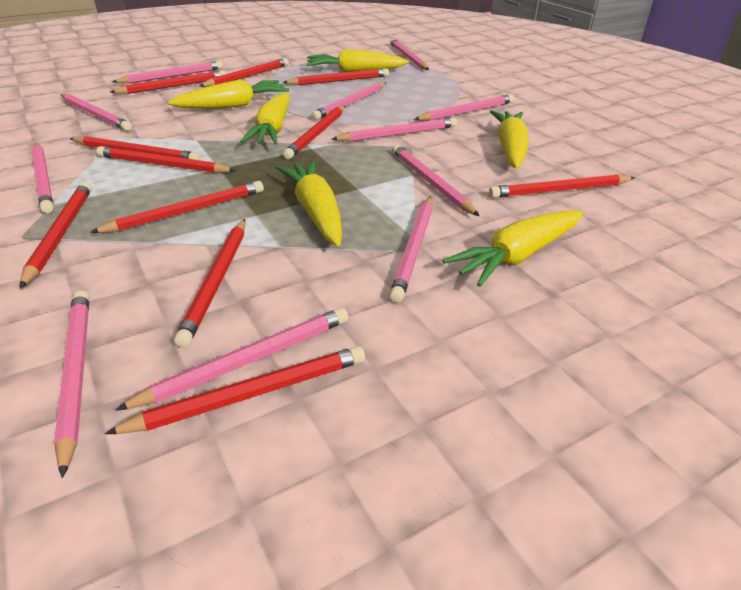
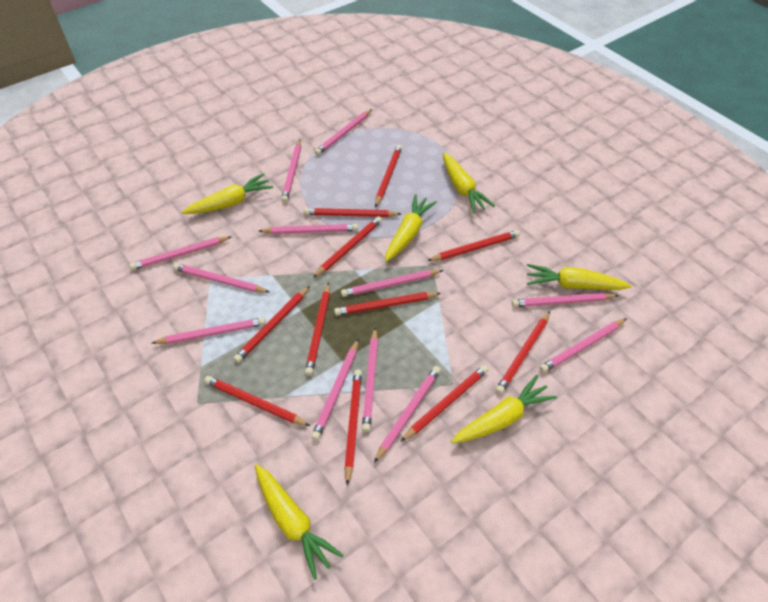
pink pencil: 11 -> 12

